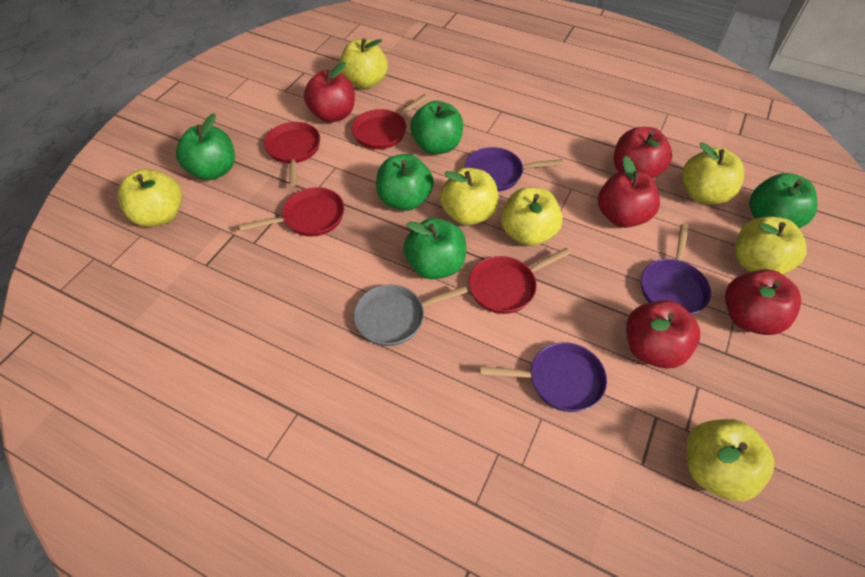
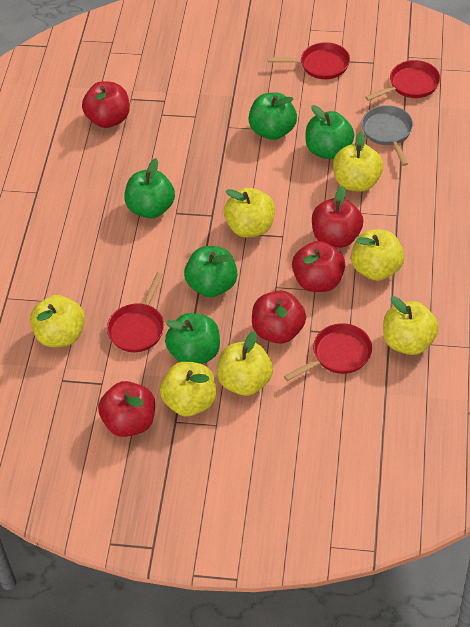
purple pan: 3 -> 0

